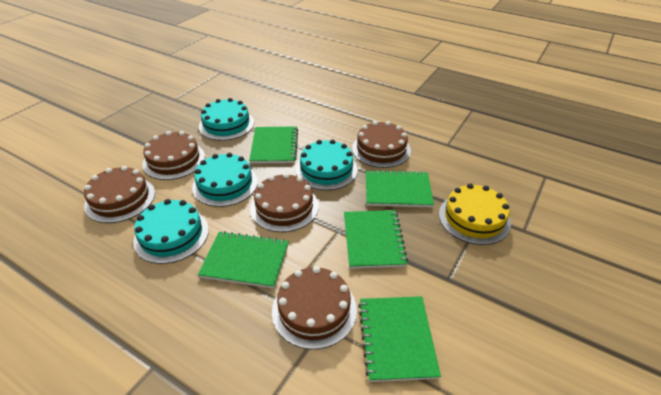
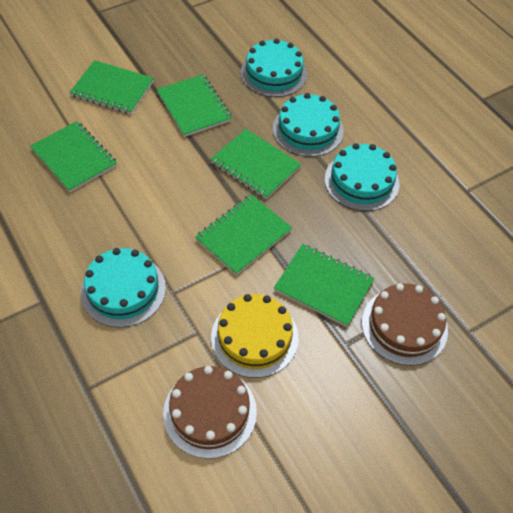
brown cake: 5 -> 2
green notebook: 5 -> 6

